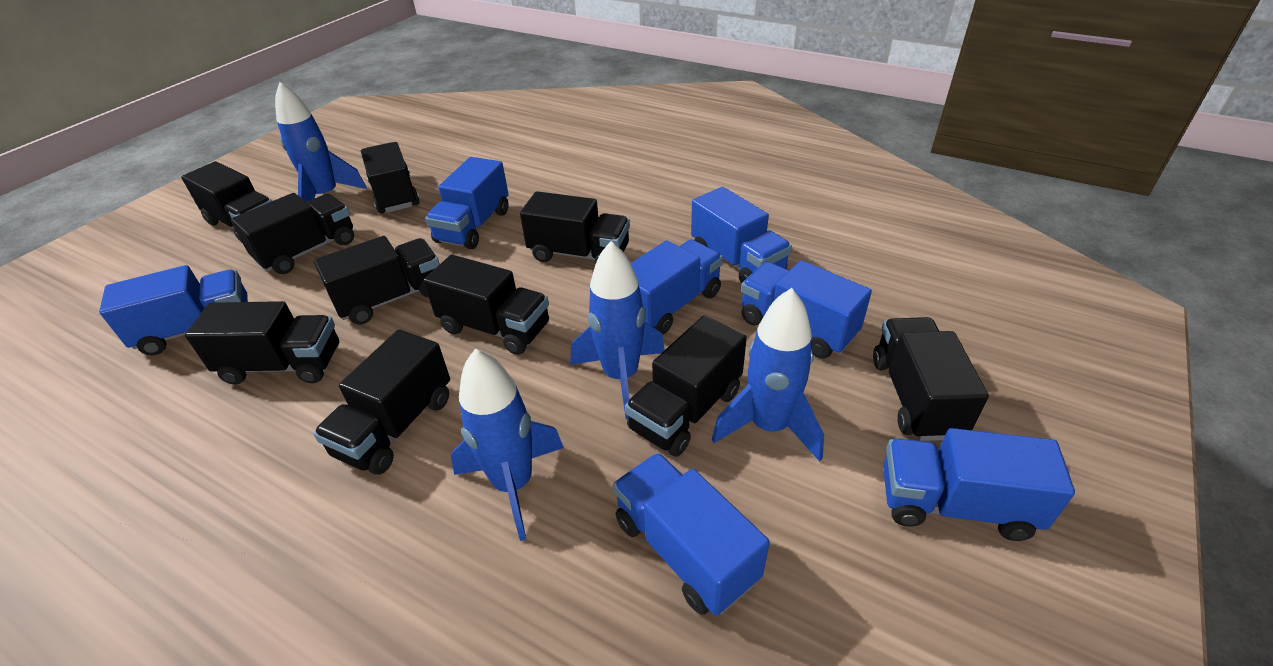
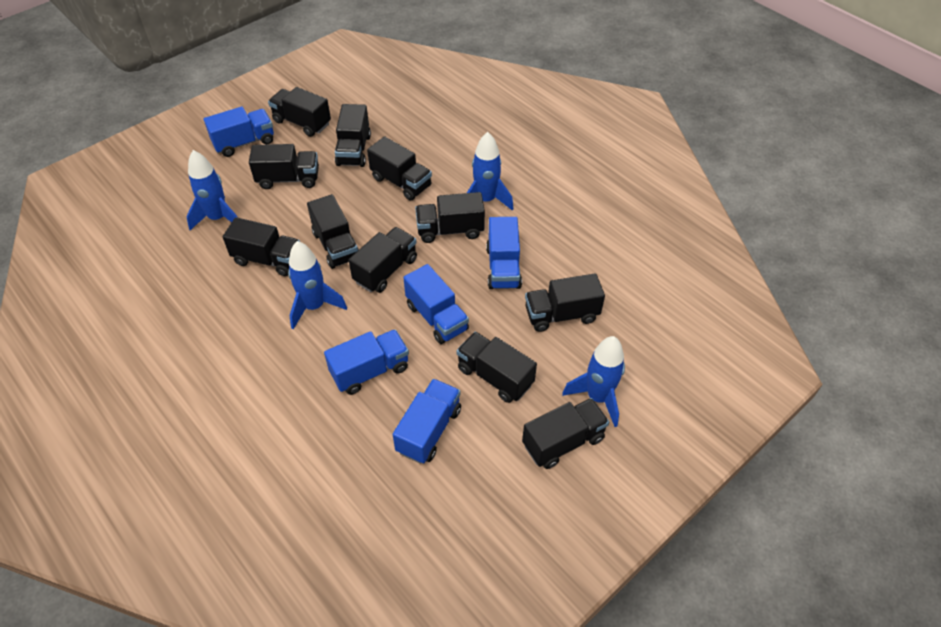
black truck: 10 -> 11
blue truck: 7 -> 5

